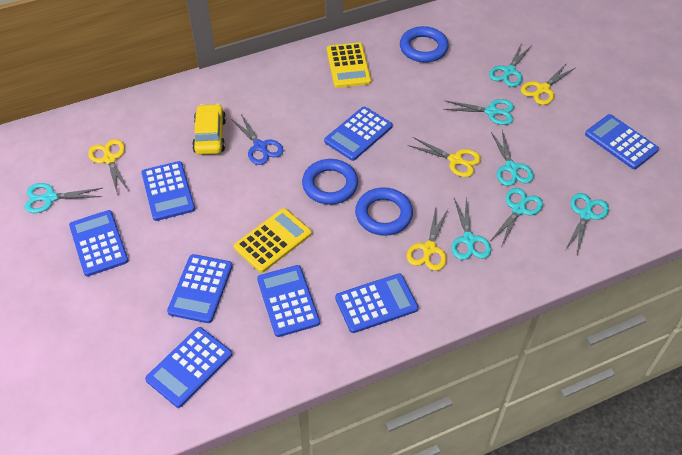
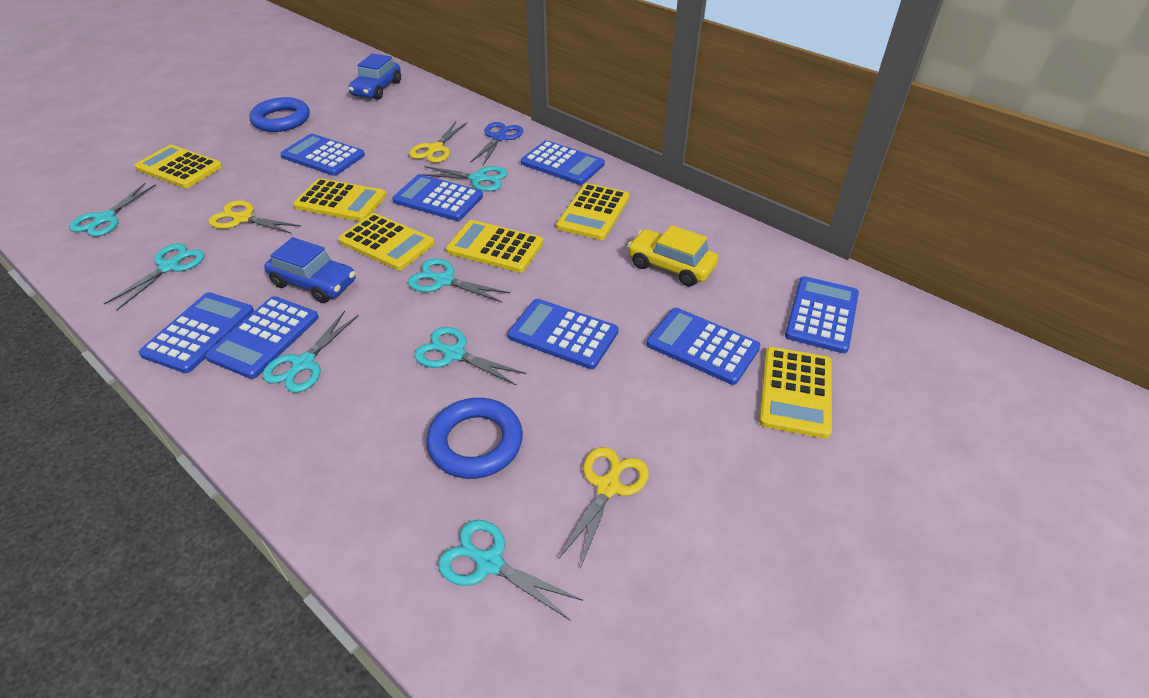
blue car: 0 -> 2
blue ring: 3 -> 2
yellow calculator: 2 -> 6
yellow scissors: 4 -> 3

